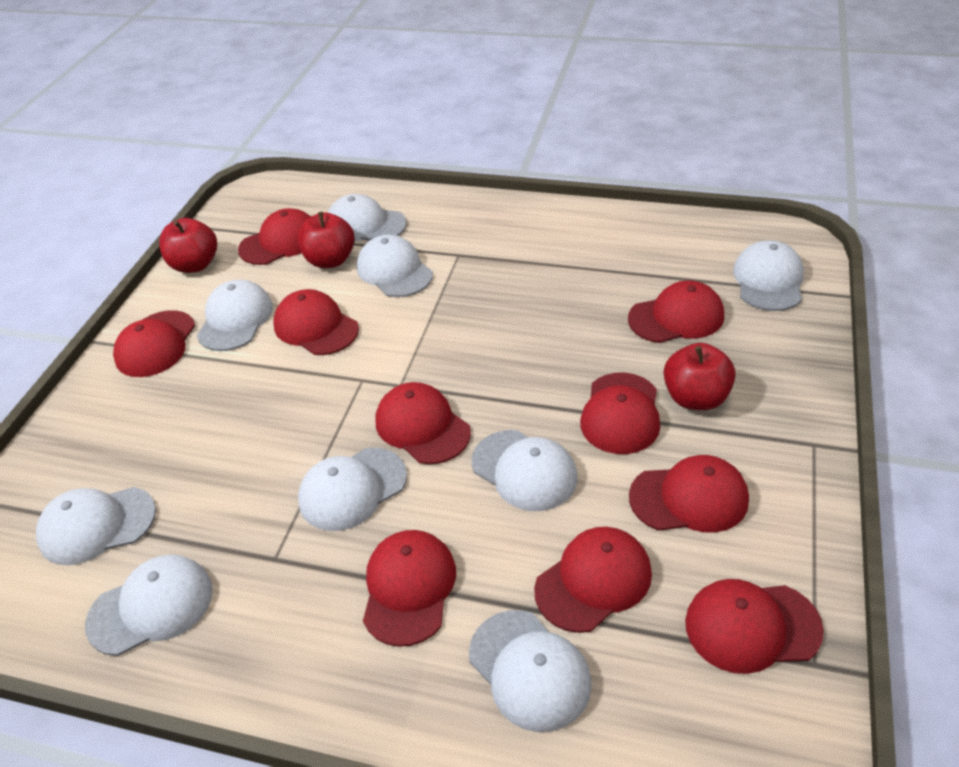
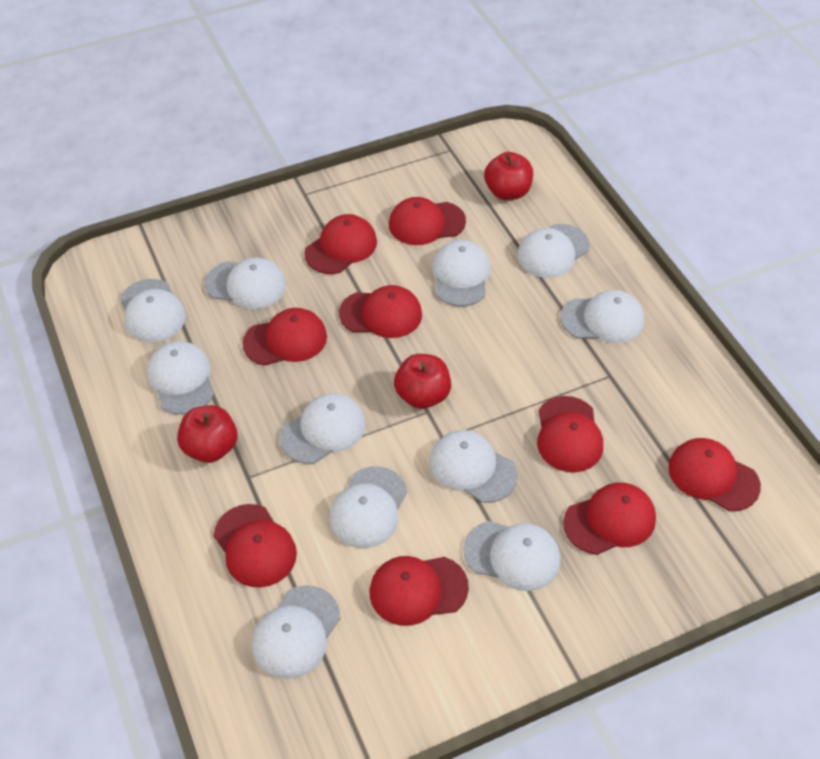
red cap: 10 -> 9
white cap: 9 -> 11

